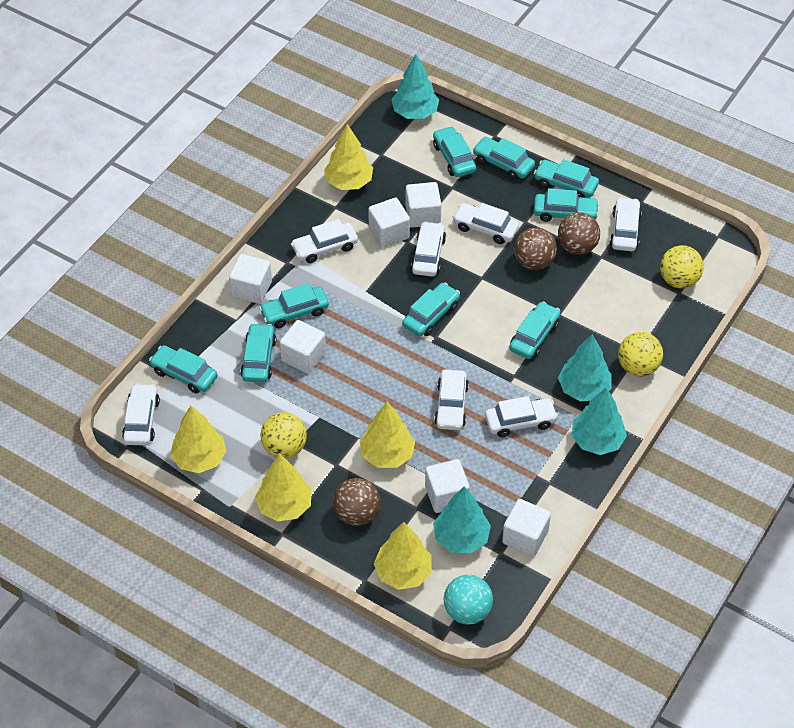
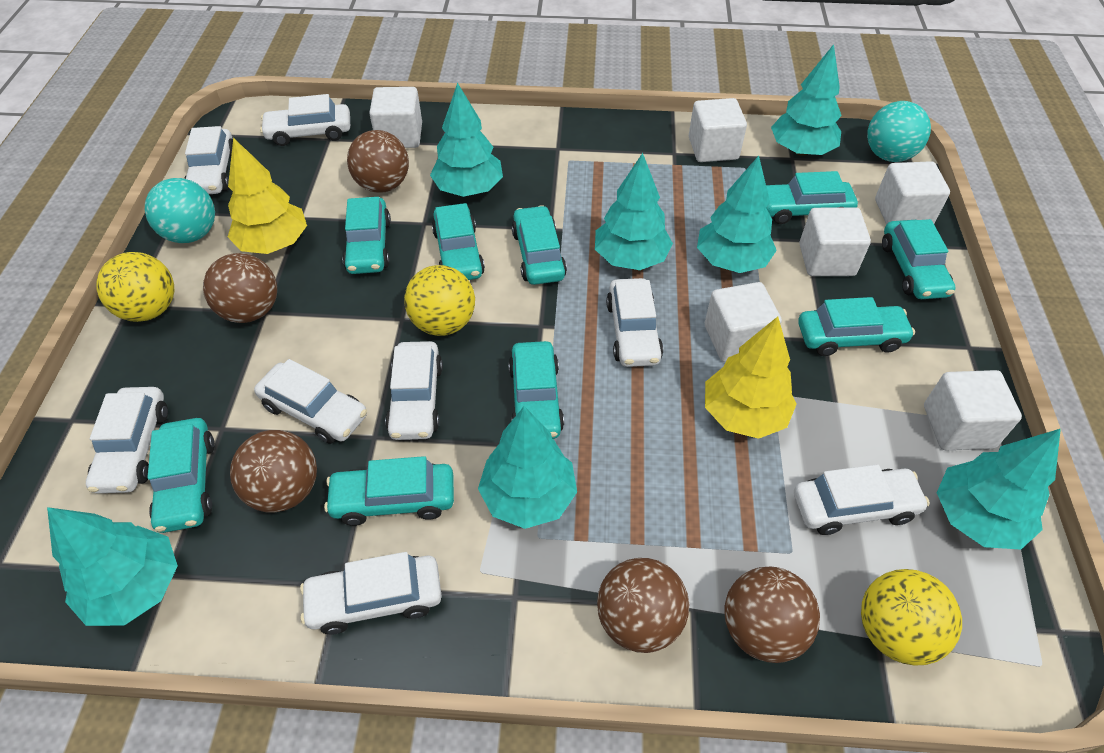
brown ball: 3 -> 5
turquoise ball: 1 -> 2
turquoise tree: 4 -> 7
white car: 7 -> 8
yellow tree: 5 -> 2

